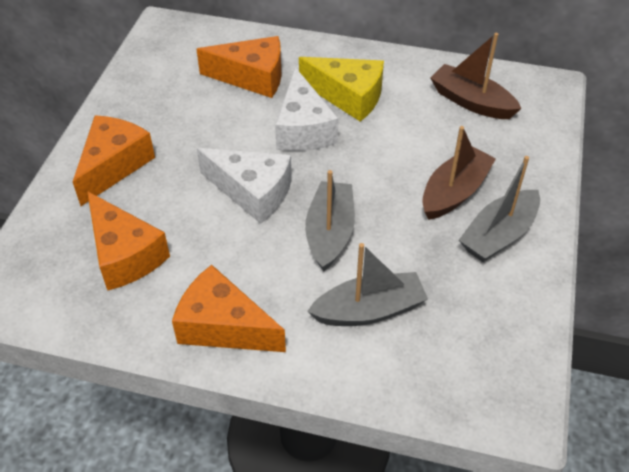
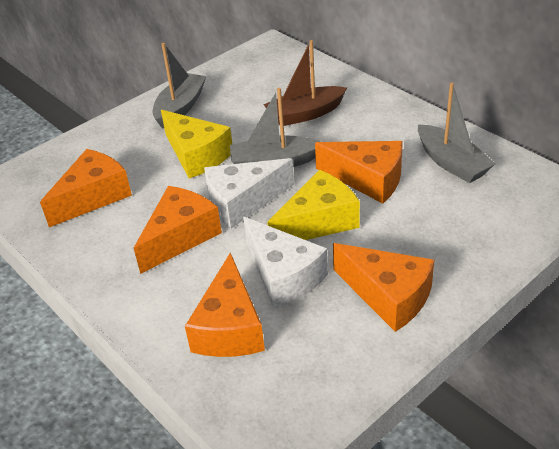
brown boat: 2 -> 1
orange cheese: 4 -> 5
yellow cheese: 1 -> 2

